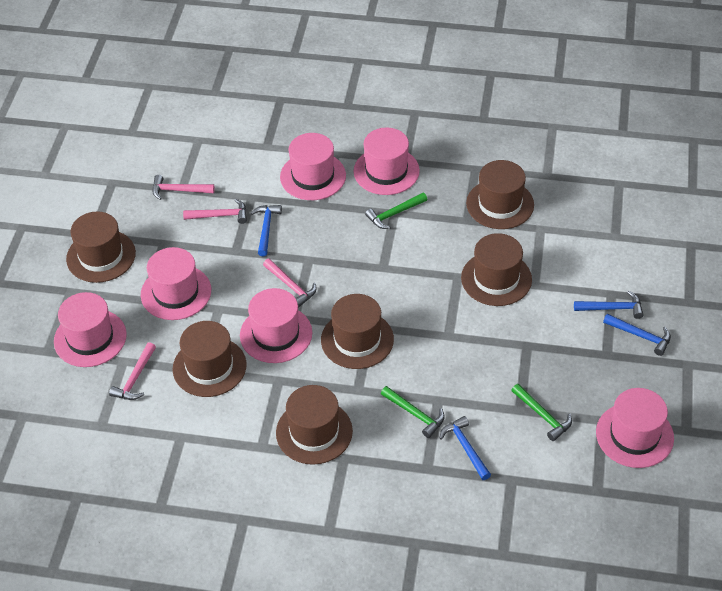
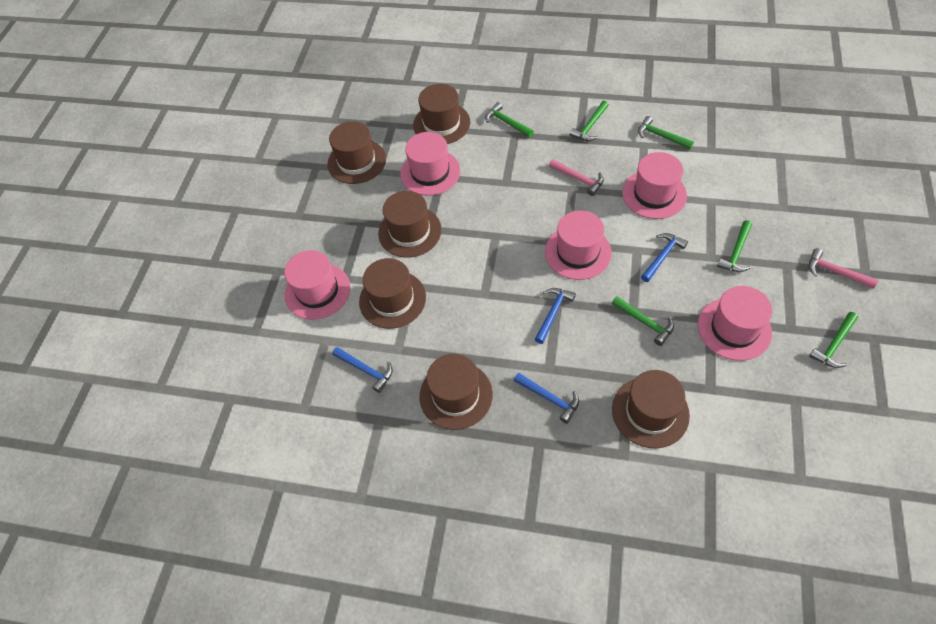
green hammer: 3 -> 6
pink hammer: 4 -> 2
pink hat: 6 -> 5

